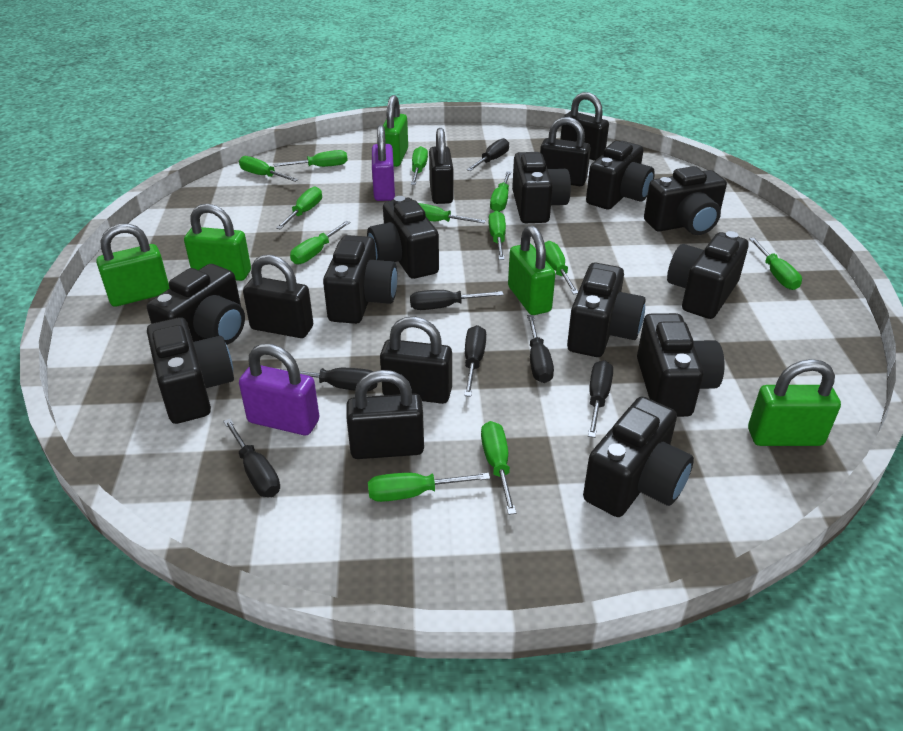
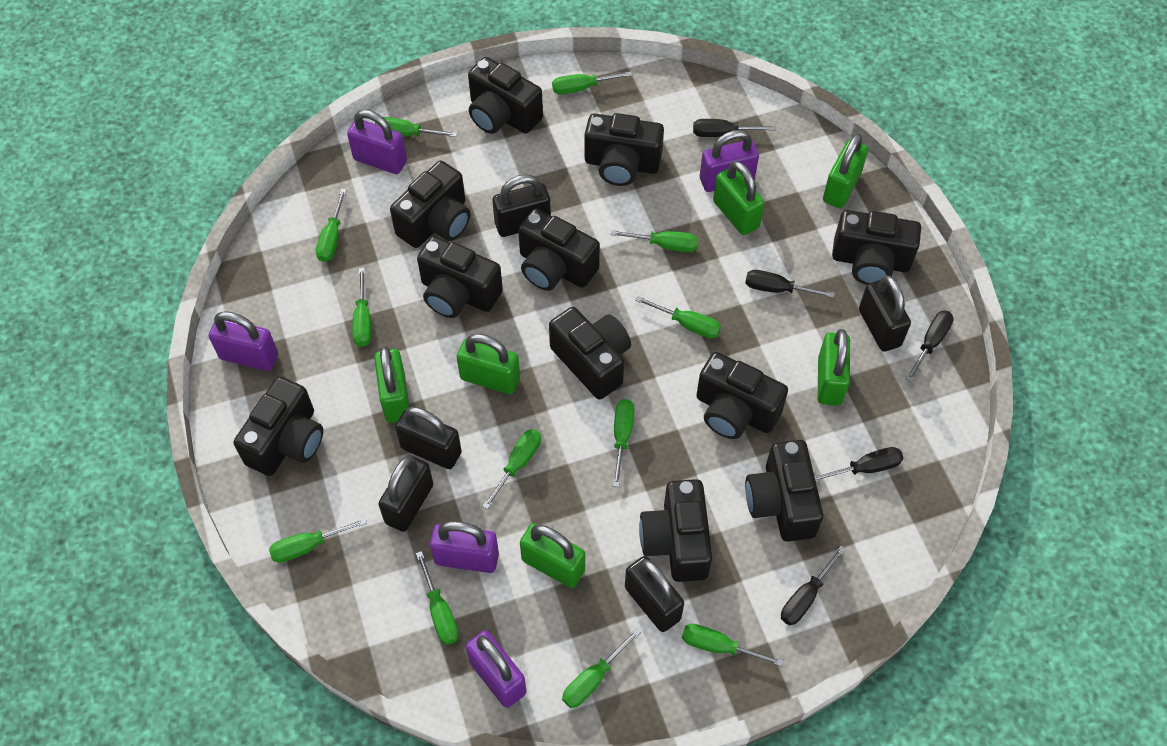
black padlock: 6 -> 5
black screwdriver: 7 -> 5
green padlock: 5 -> 6
purple padlock: 2 -> 5

